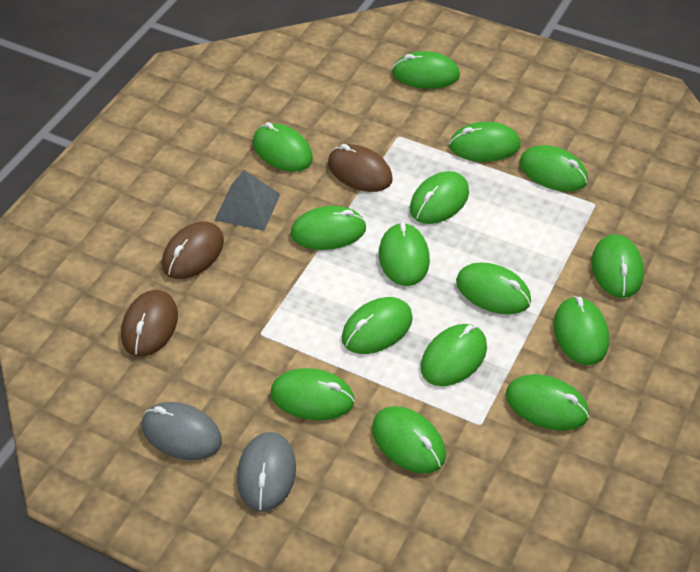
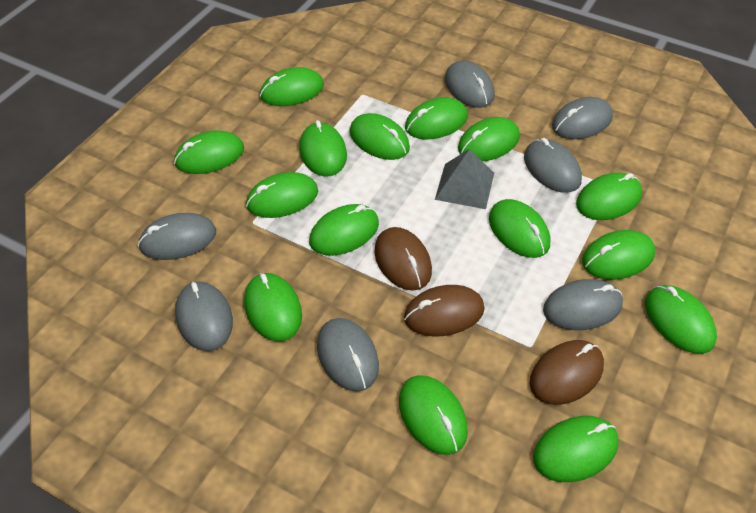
grey mouse: 2 -> 7

